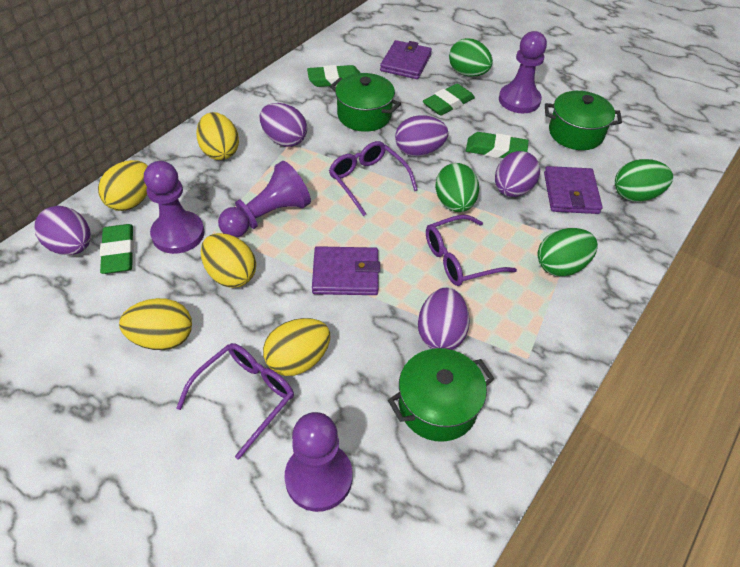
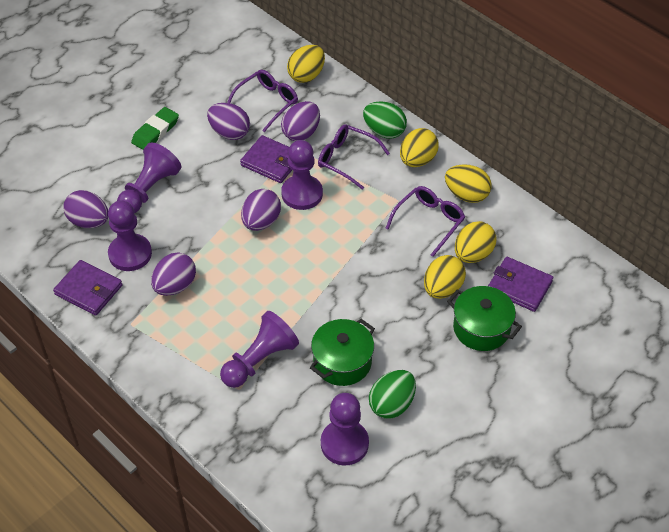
green egg: 4 -> 2
green eraser: 4 -> 1
green pot: 3 -> 2
purple pawn: 4 -> 5

